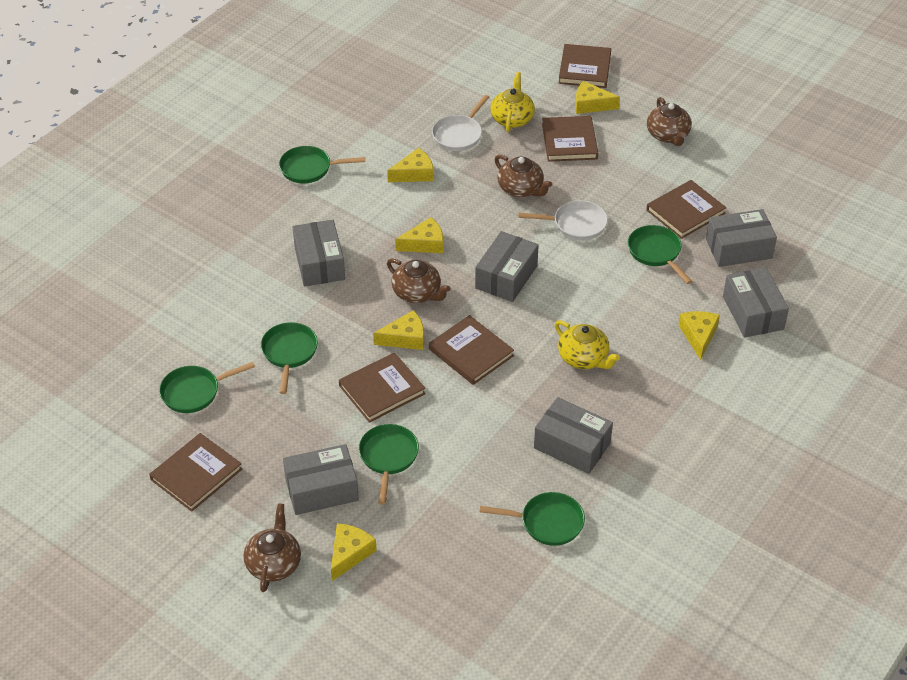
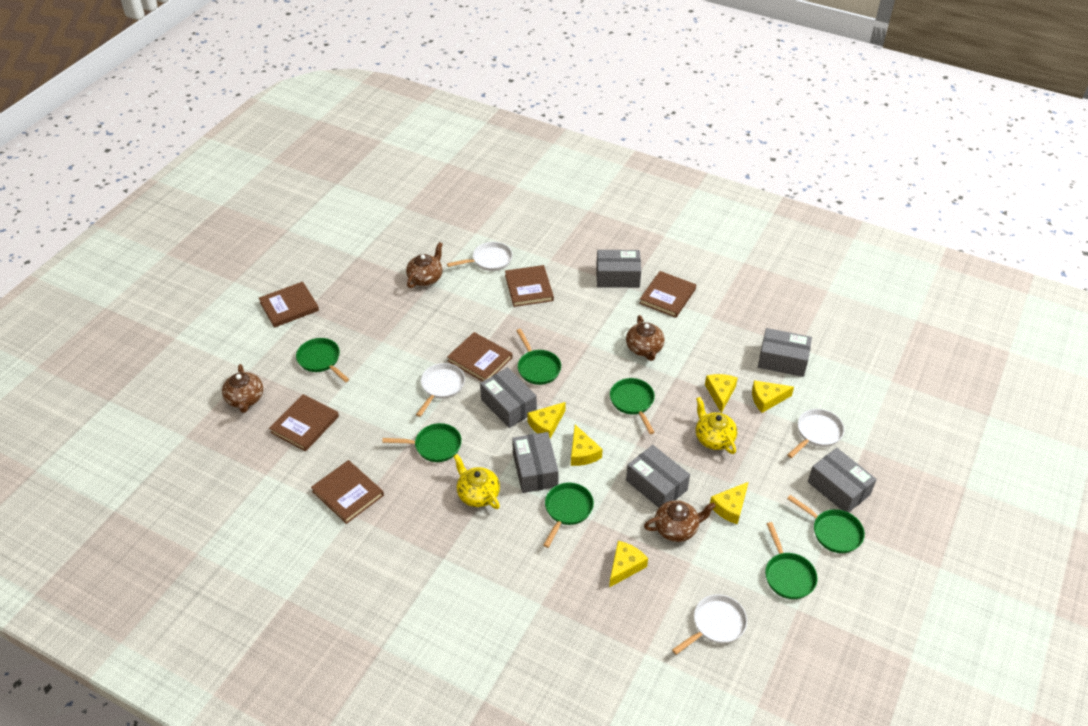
green pan: 6 -> 7
white pan: 2 -> 4

